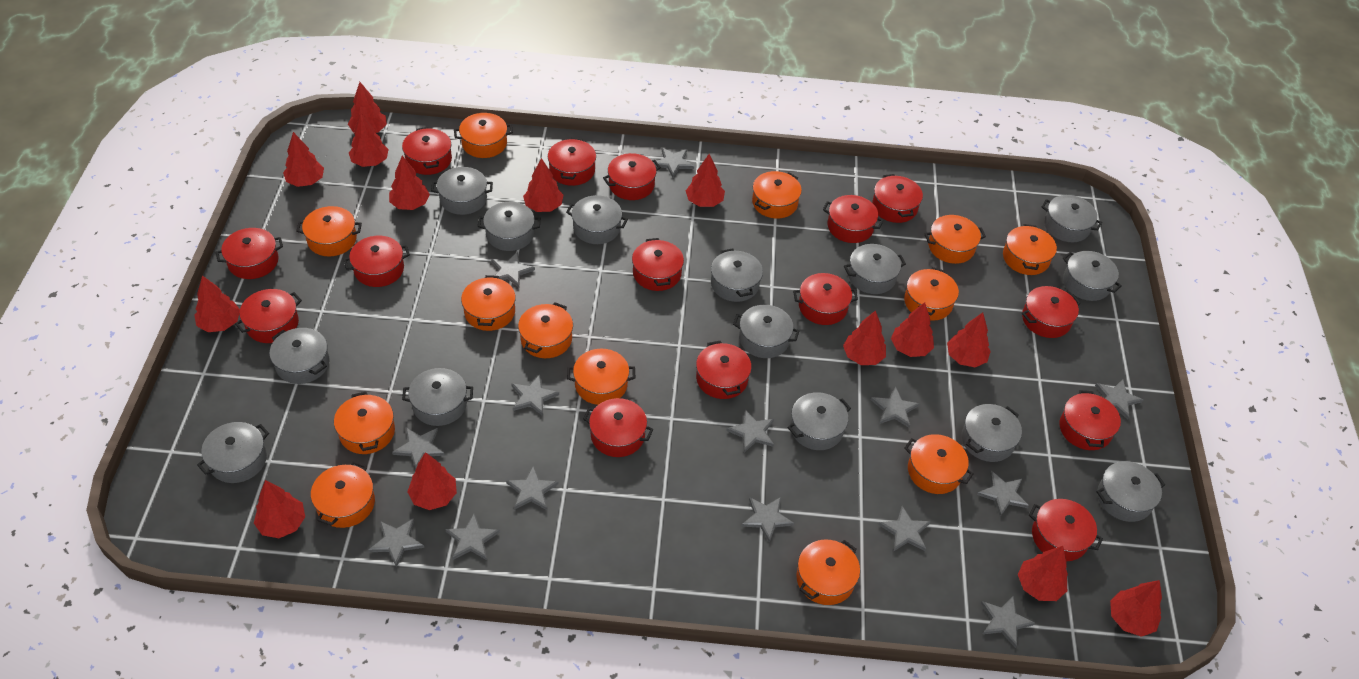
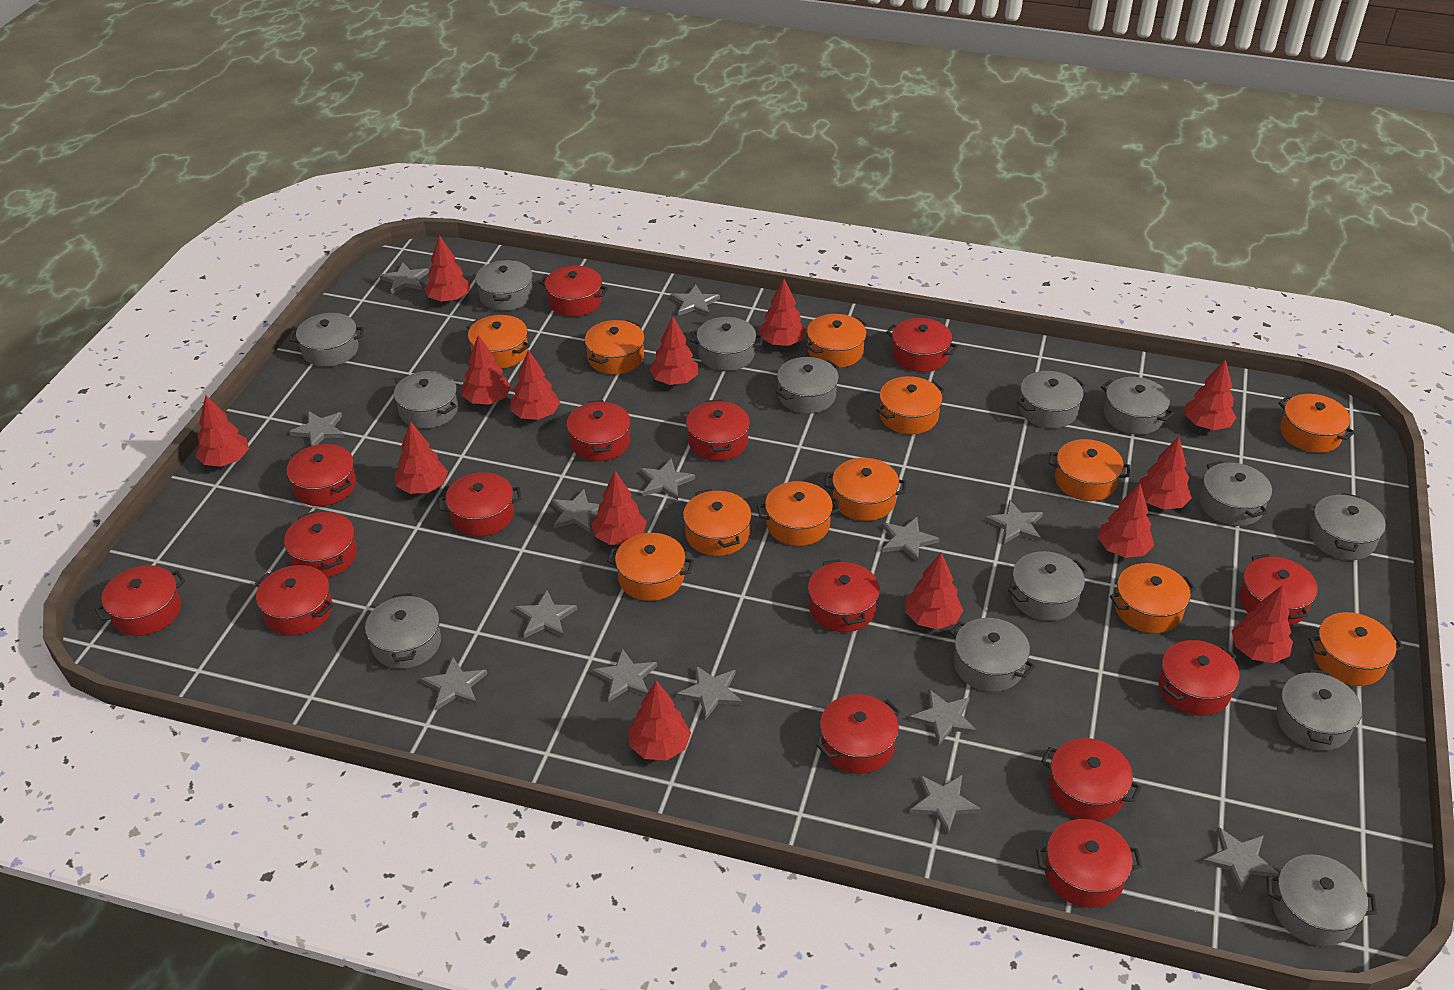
orange pot: 13 -> 12

